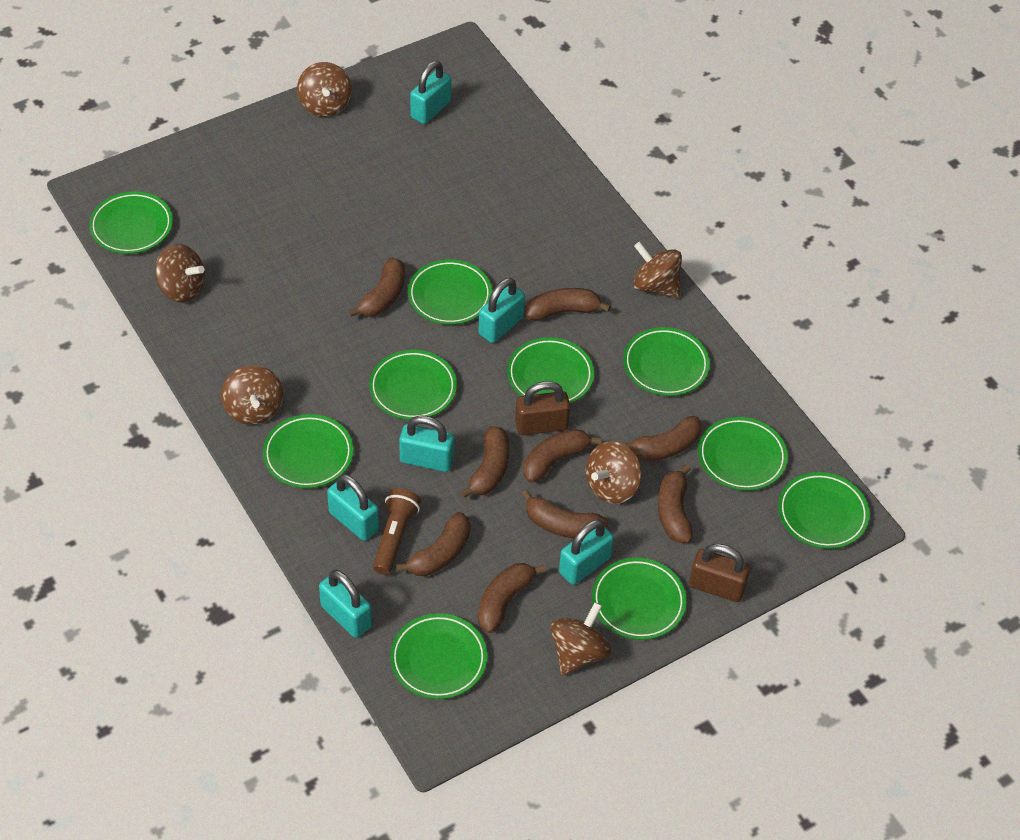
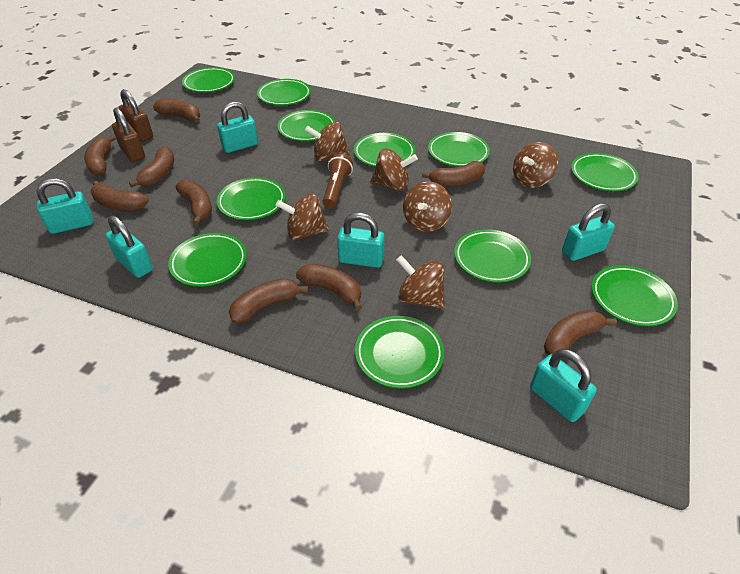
green plate: 10 -> 11

